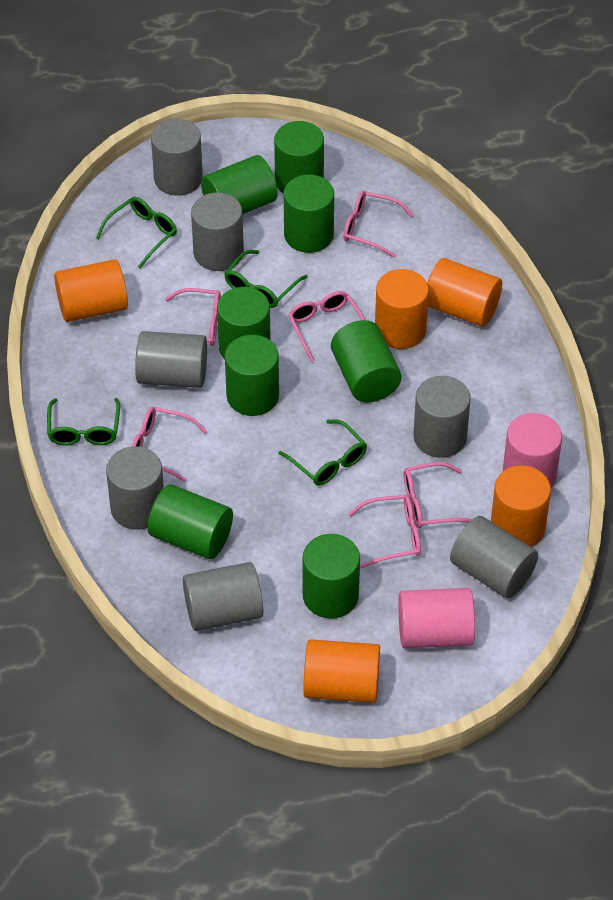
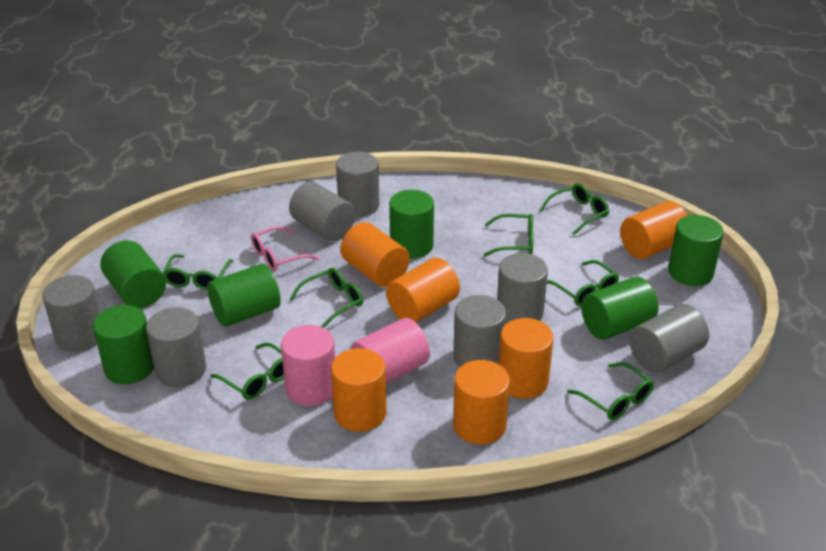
green cylinder: 8 -> 6
green glasses: 4 -> 7
orange cylinder: 5 -> 6
pink glasses: 6 -> 1

